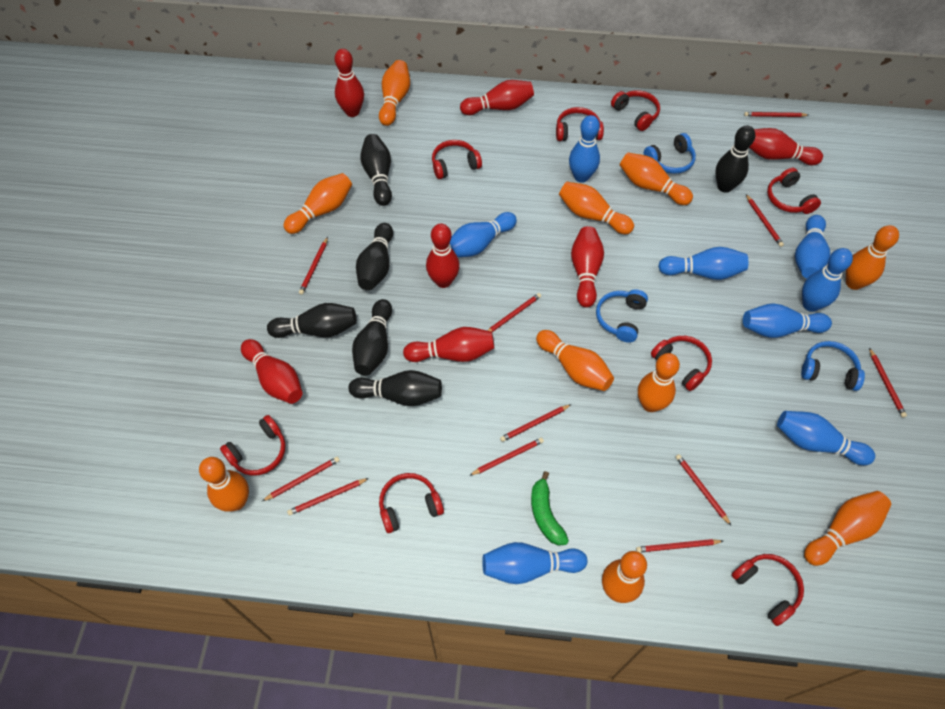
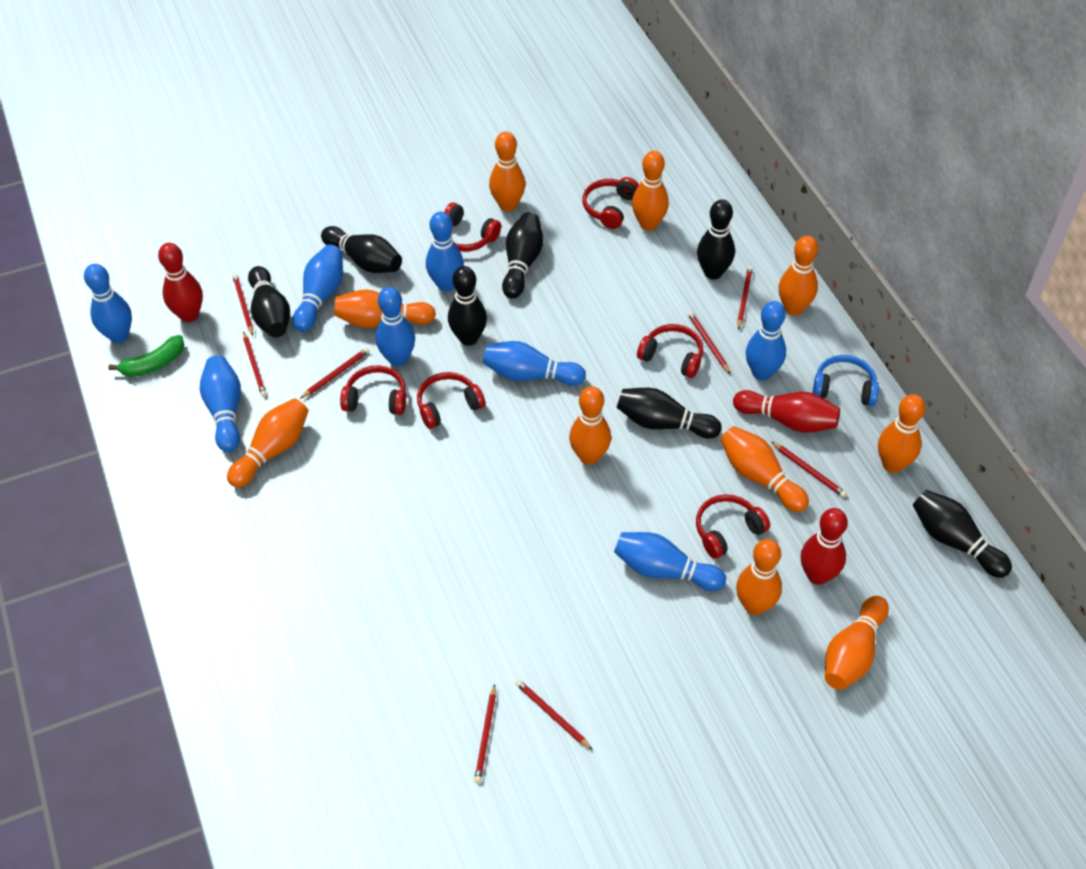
black bowling pin: 6 -> 7
blue headphones: 3 -> 1
red bowling pin: 7 -> 3
red headphones: 8 -> 6
red pencil: 11 -> 8

